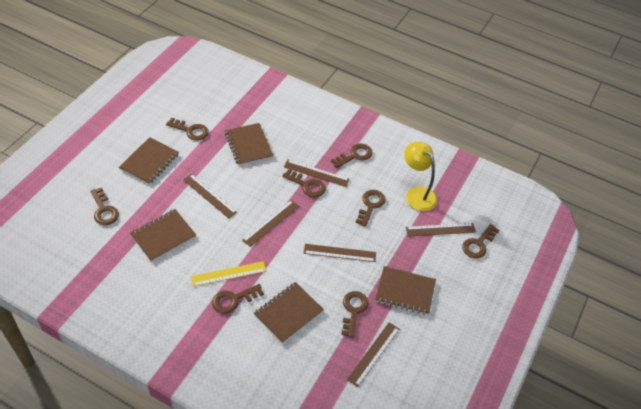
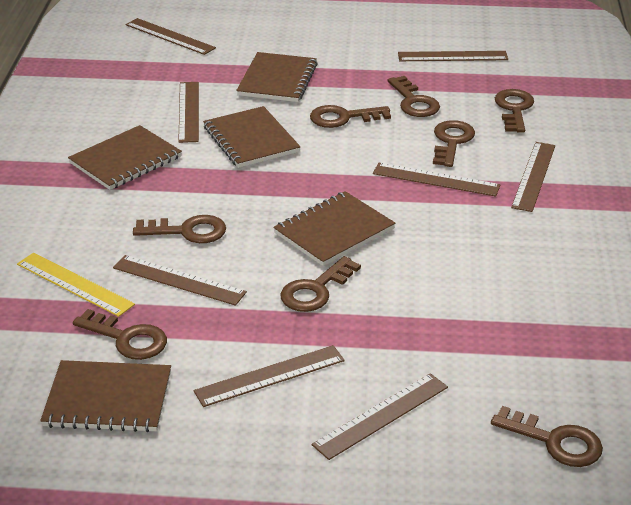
brown ruler: 6 -> 8
yellow lamp: 1 -> 0

